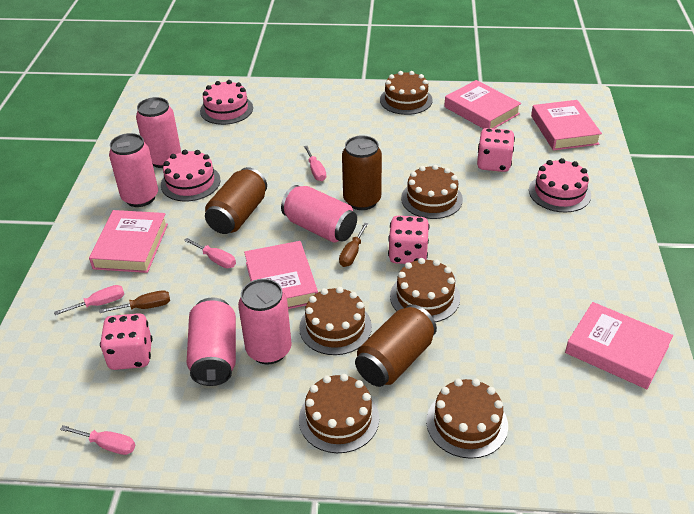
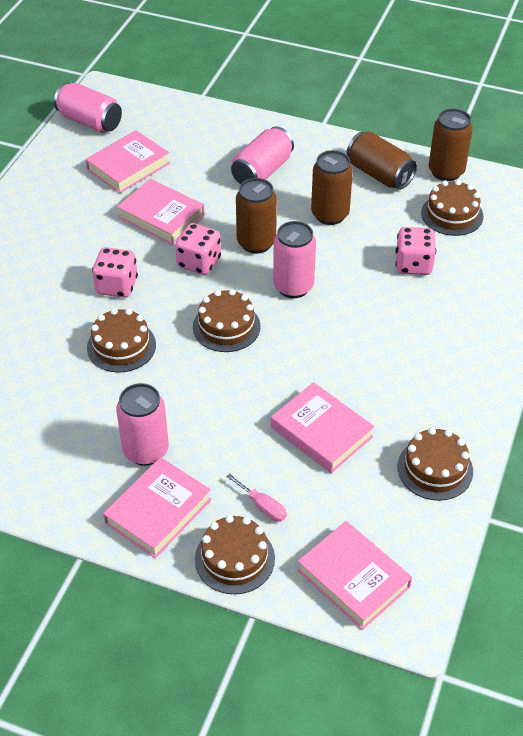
brown cake: 6 -> 5
brown can: 3 -> 4
brown screwdriver: 2 -> 0
pink cake: 3 -> 0
pink can: 5 -> 4
pink screwdriver: 4 -> 1

